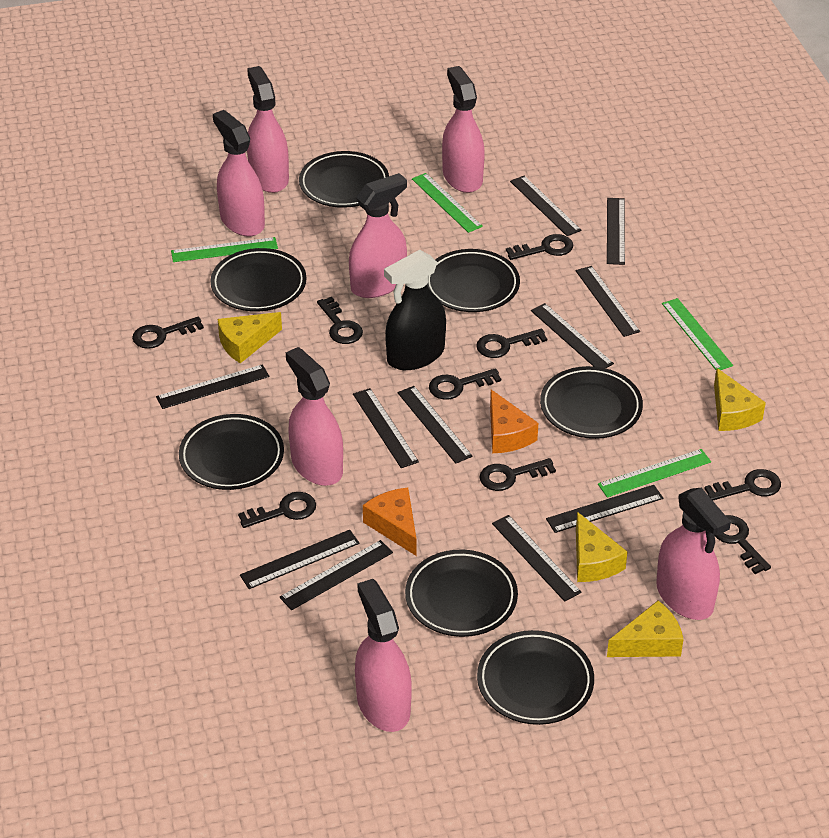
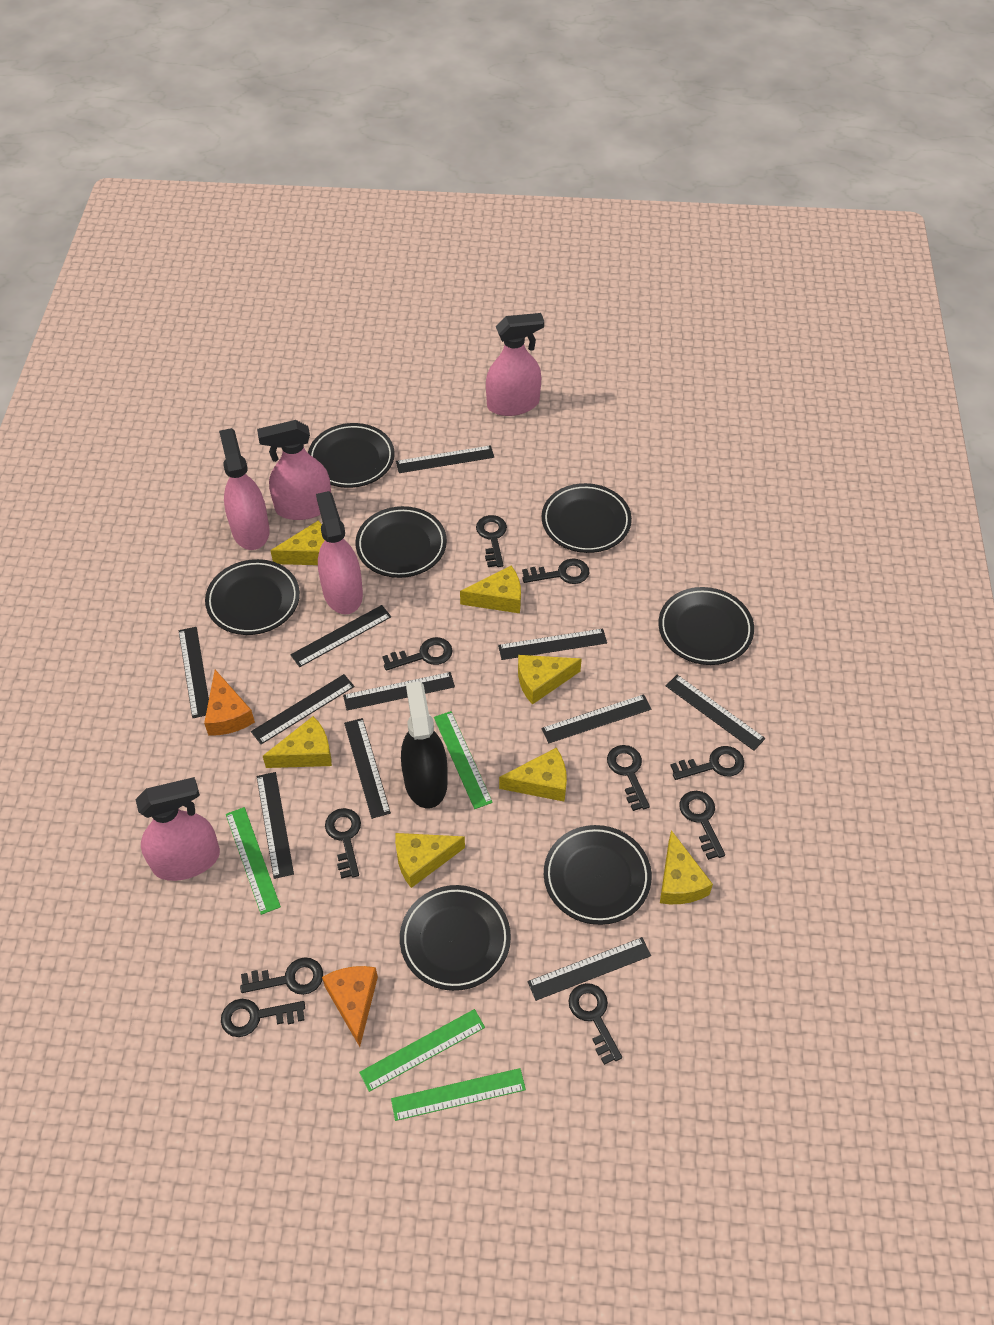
black key: 9 -> 10
pink spray bottle: 7 -> 5
yellow cheese: 4 -> 7

